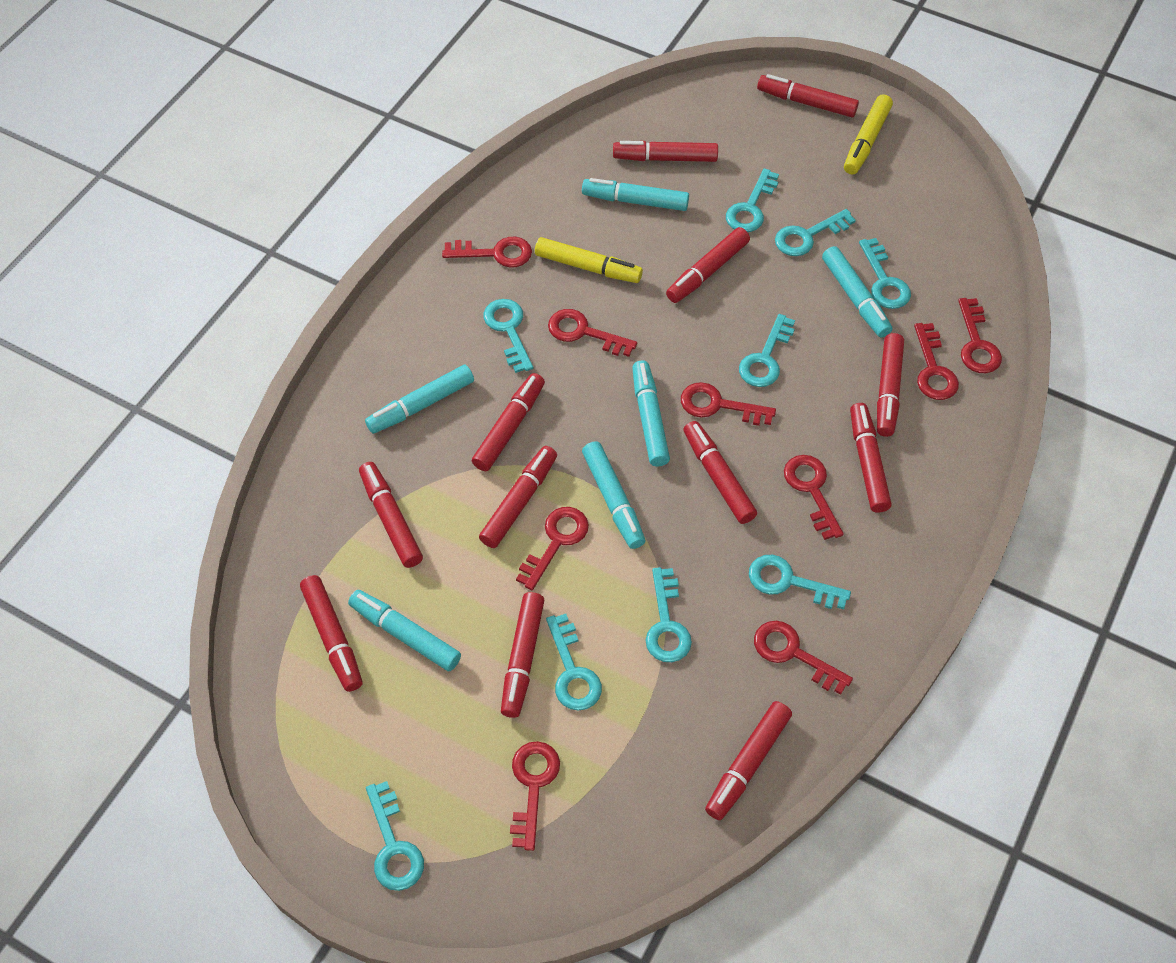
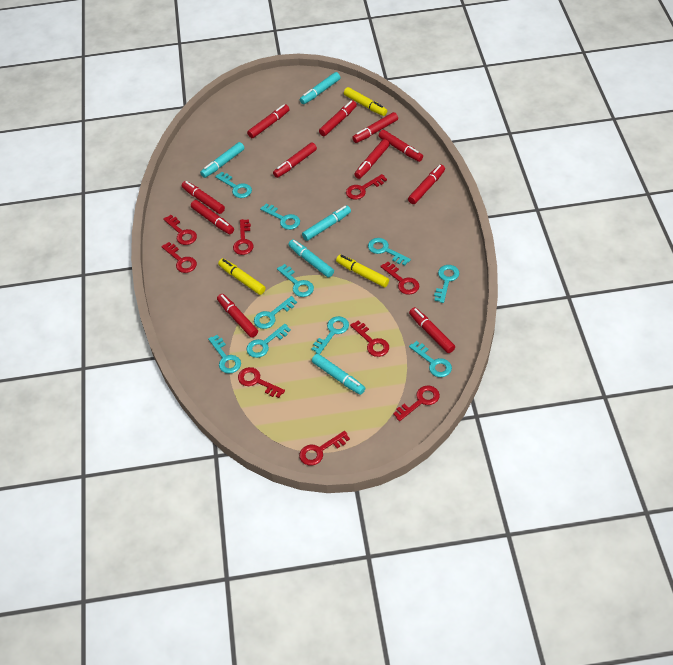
red marker: 12 -> 11
turquoise key: 9 -> 10
turquoise marker: 6 -> 5
yellow marker: 2 -> 3

